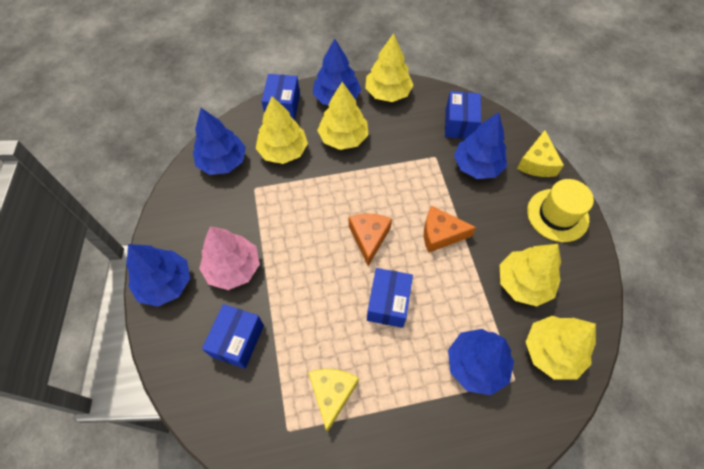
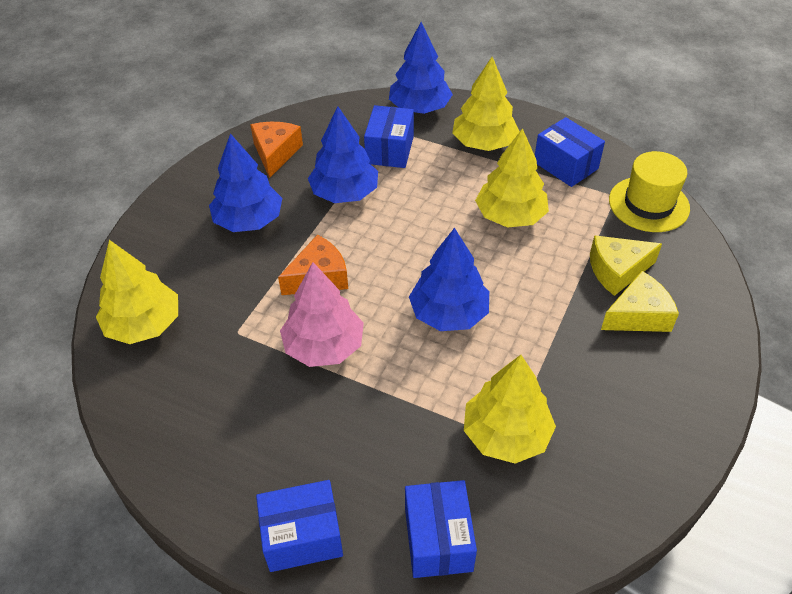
blue tree: 5 -> 4
yellow tree: 5 -> 4

